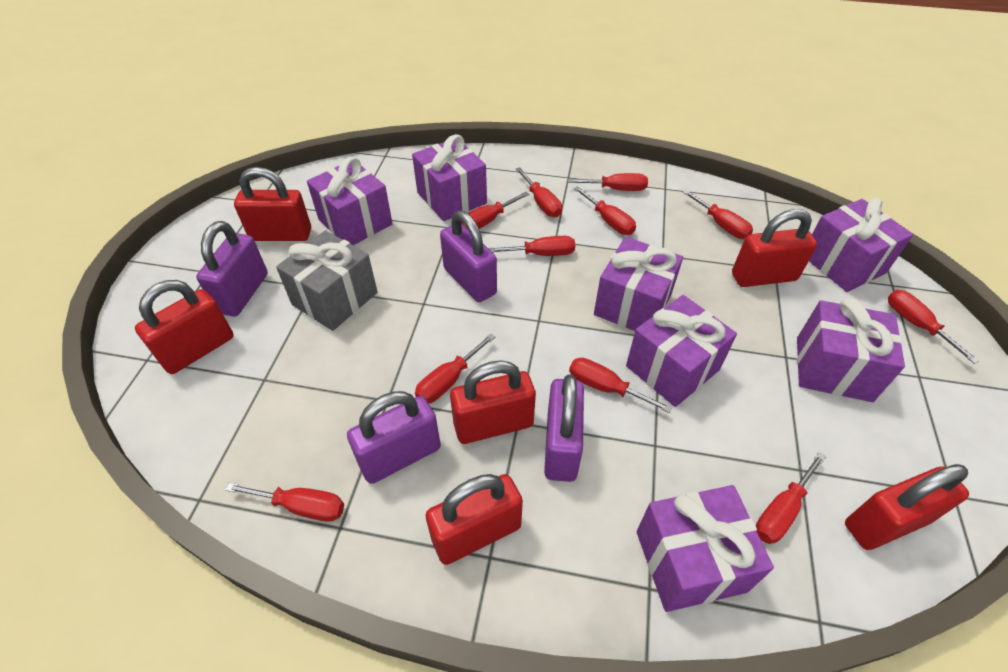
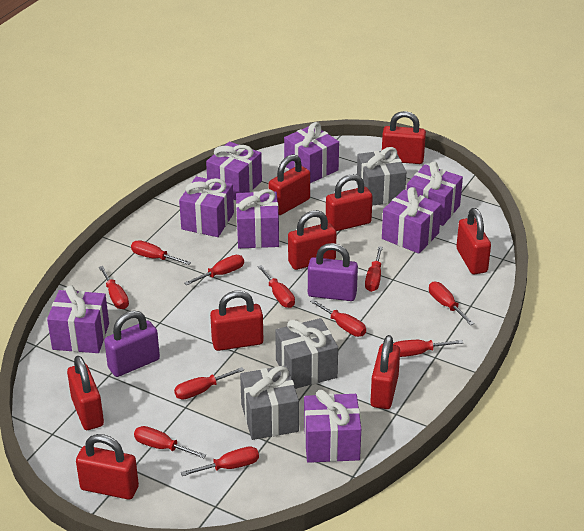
grey gift: 1 -> 3
purple gift: 7 -> 8
purple padlock: 4 -> 2
red padlock: 6 -> 9

